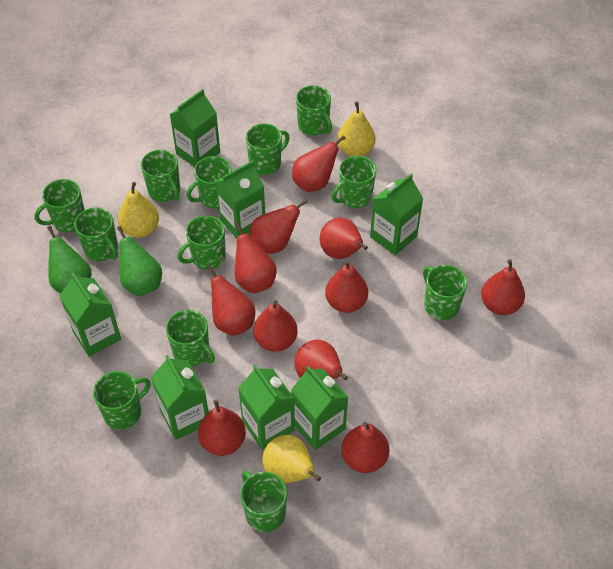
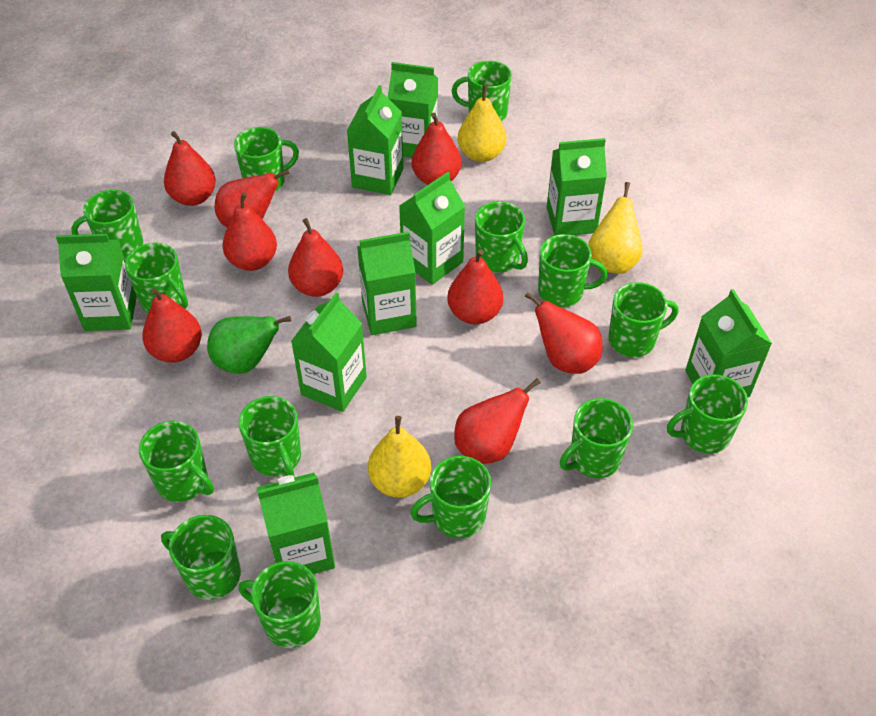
green carton: 7 -> 9
green mug: 12 -> 14
green pear: 2 -> 1
red pear: 11 -> 9

